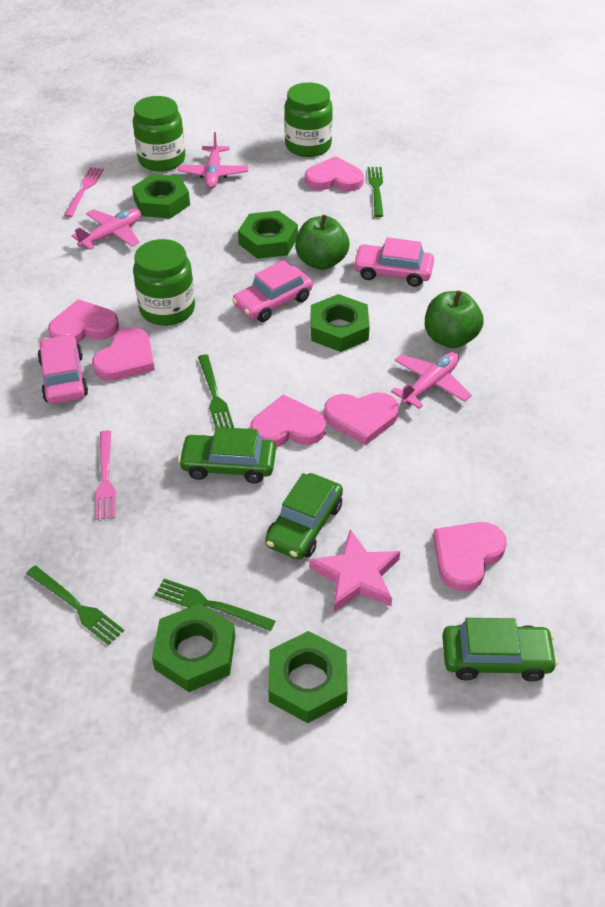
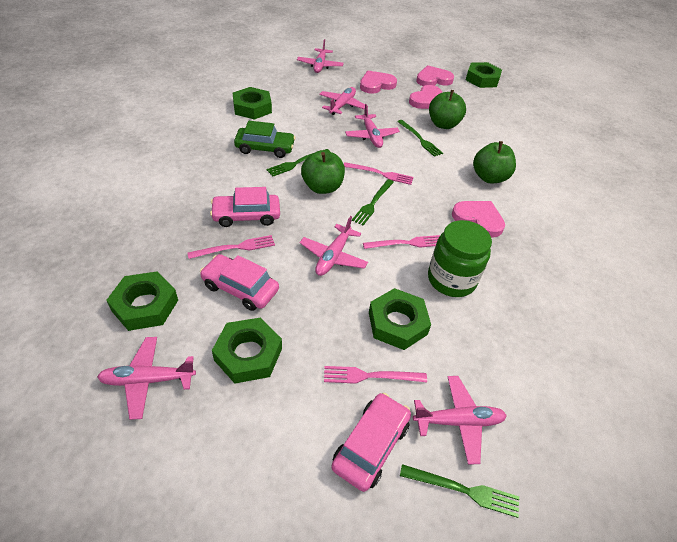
green apple: 2 -> 3
green car: 3 -> 1
green jar: 3 -> 1
pink fork: 2 -> 4
pink heart: 6 -> 4
pink plane: 3 -> 6
pink star: 1 -> 0

